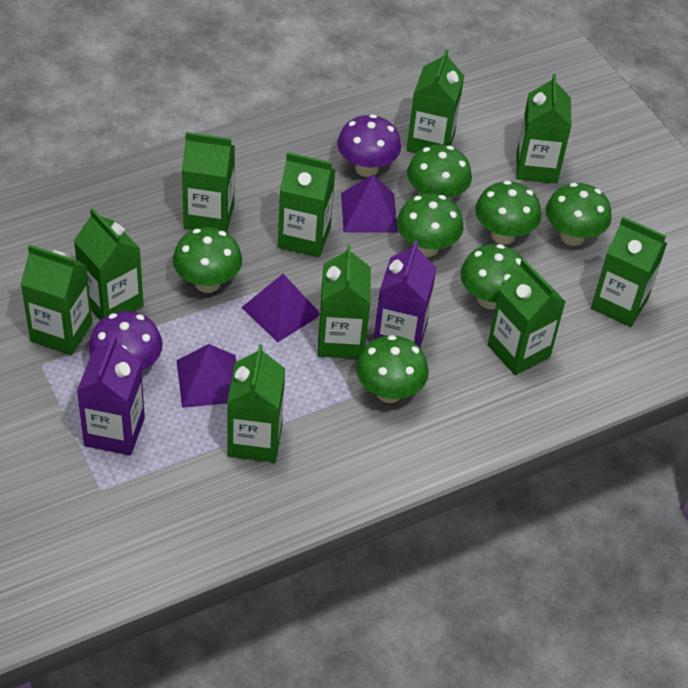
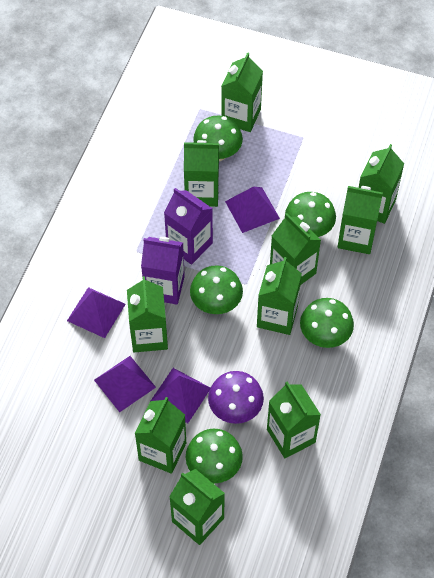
green mushroom: 7 -> 5
purple mushroom: 2 -> 1
purple pyramid: 3 -> 4

